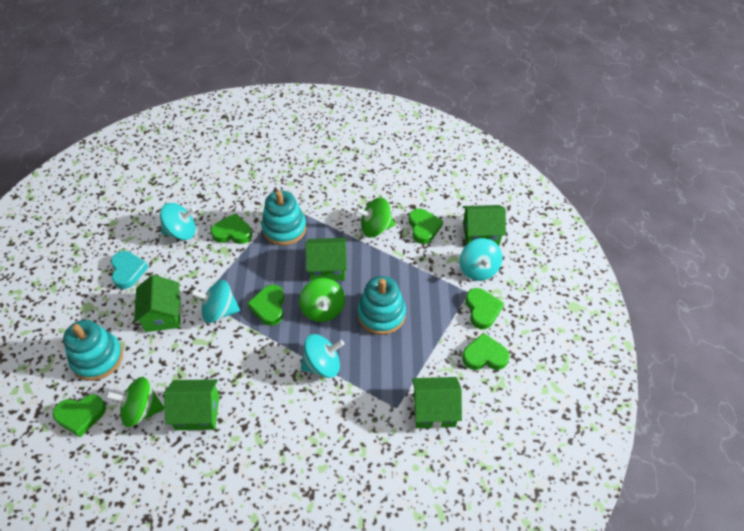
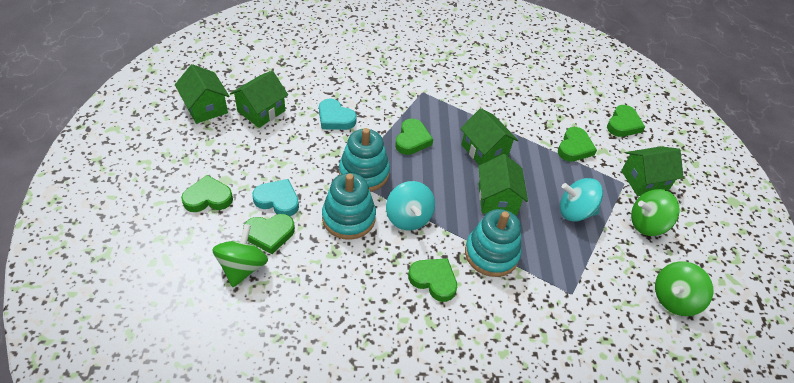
turquoise heart: 1 -> 2
turquoise spinning top: 4 -> 2

